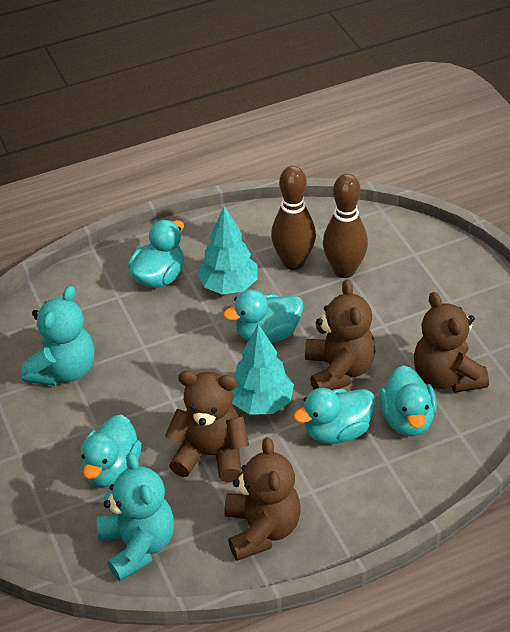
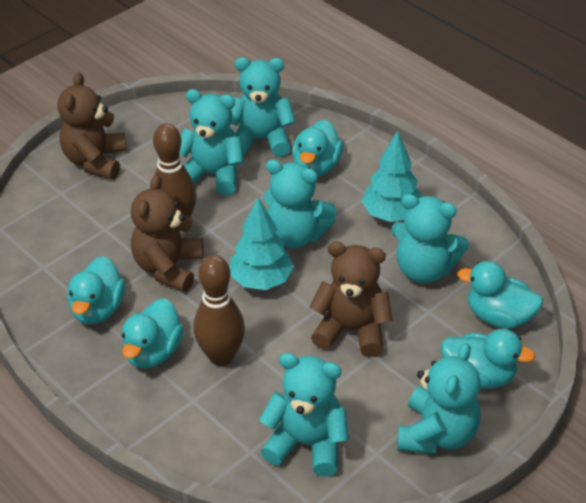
brown teddy bear: 4 -> 3
turquoise teddy bear: 2 -> 6

